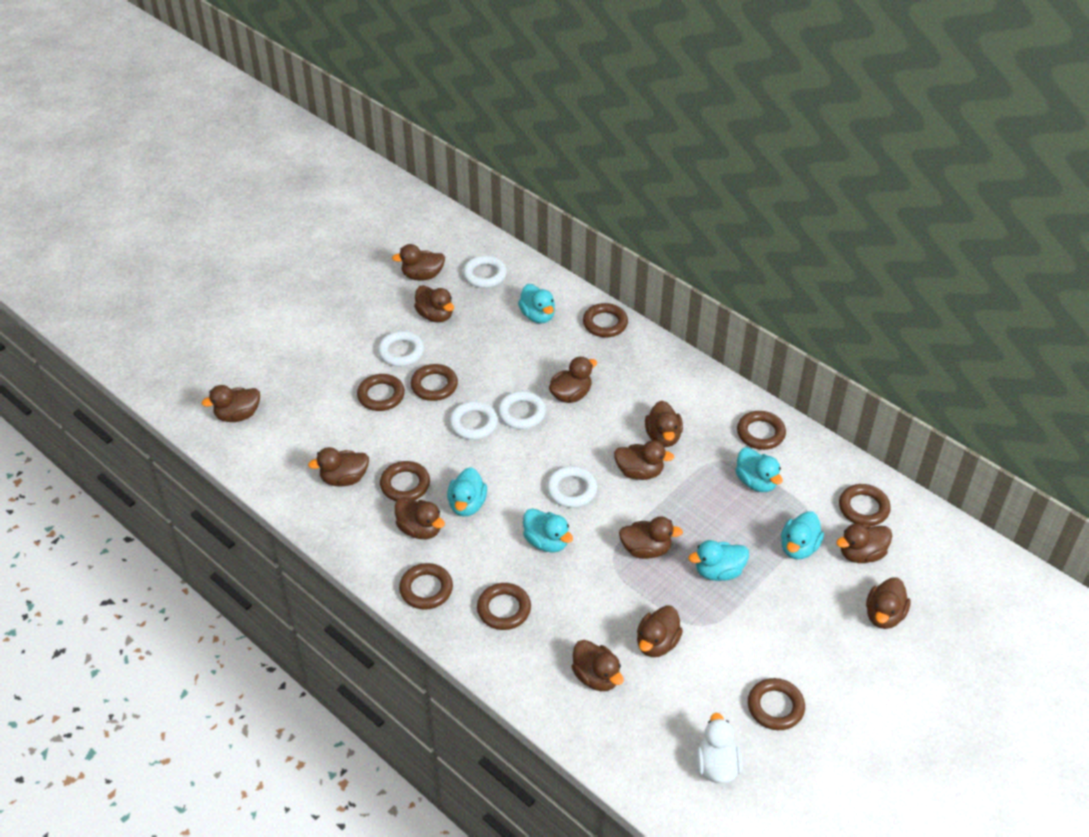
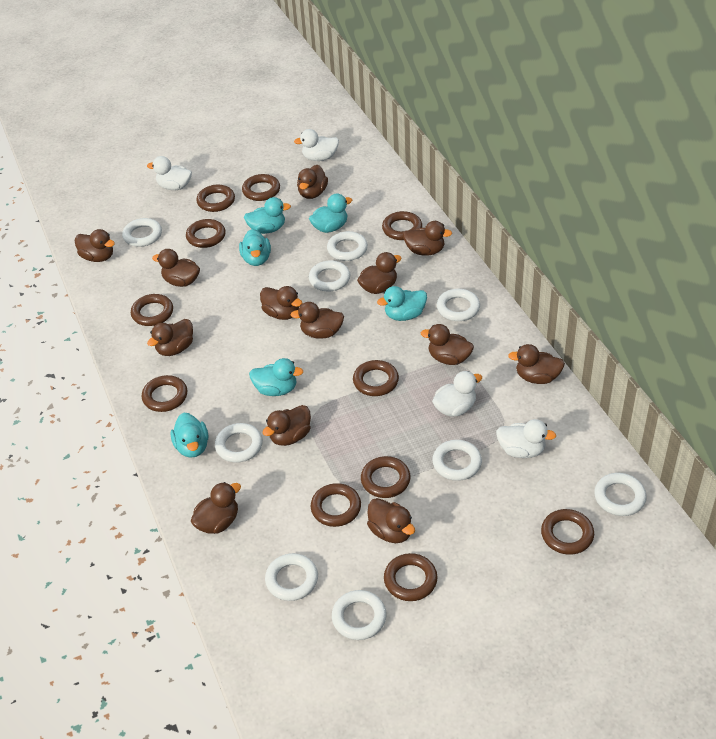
brown ring: 9 -> 11
white duck: 1 -> 4
white ring: 5 -> 9

